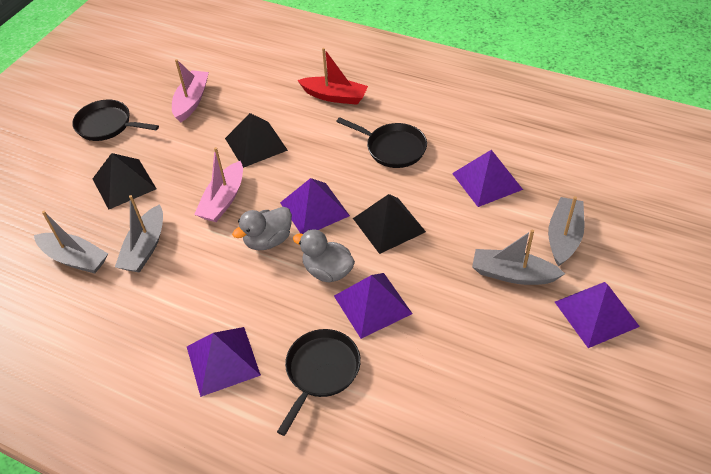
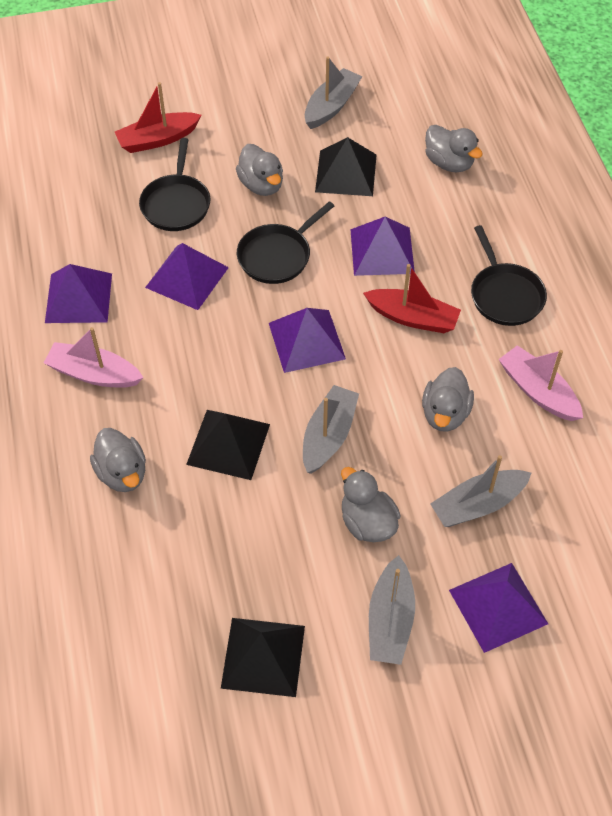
grey duck: 2 -> 5
red boat: 1 -> 2

